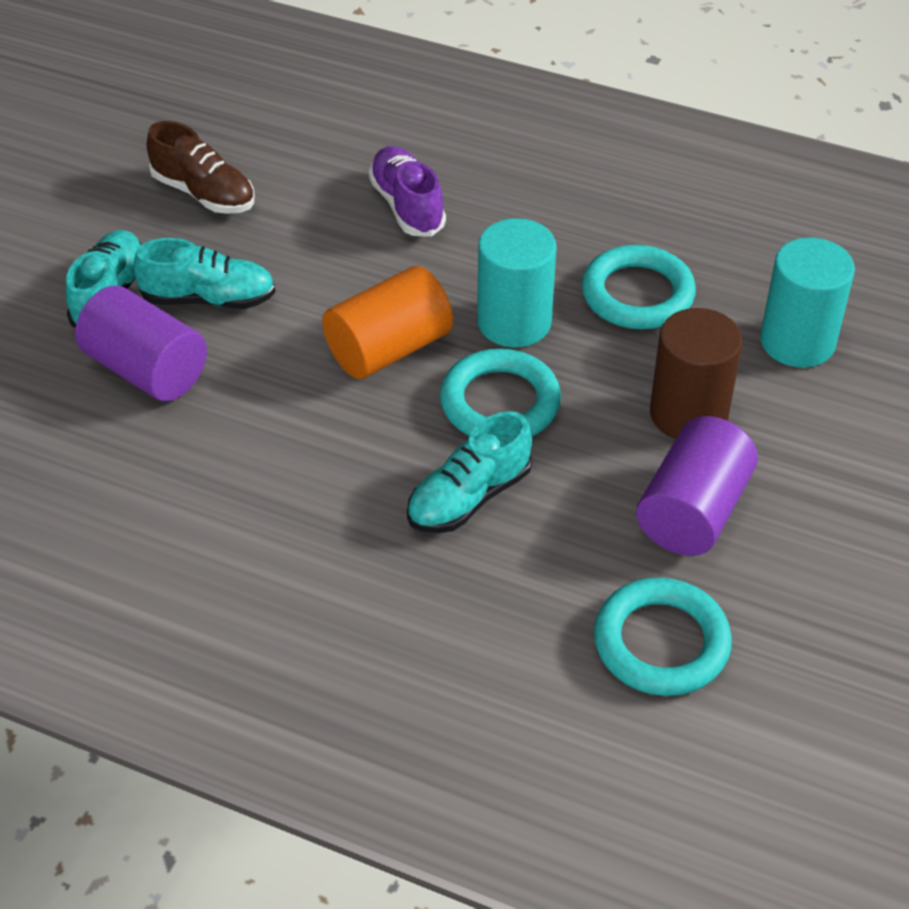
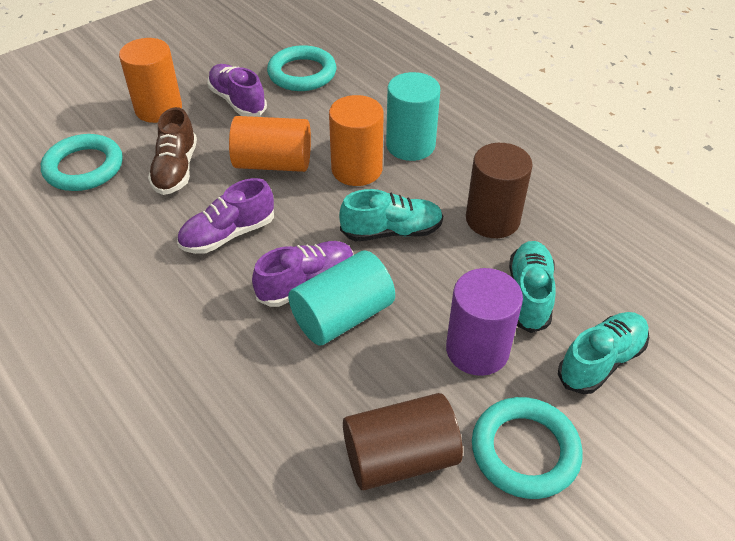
brown cylinder: 1 -> 2
orange cylinder: 1 -> 3
purple cylinder: 2 -> 1
purple shoe: 1 -> 3

